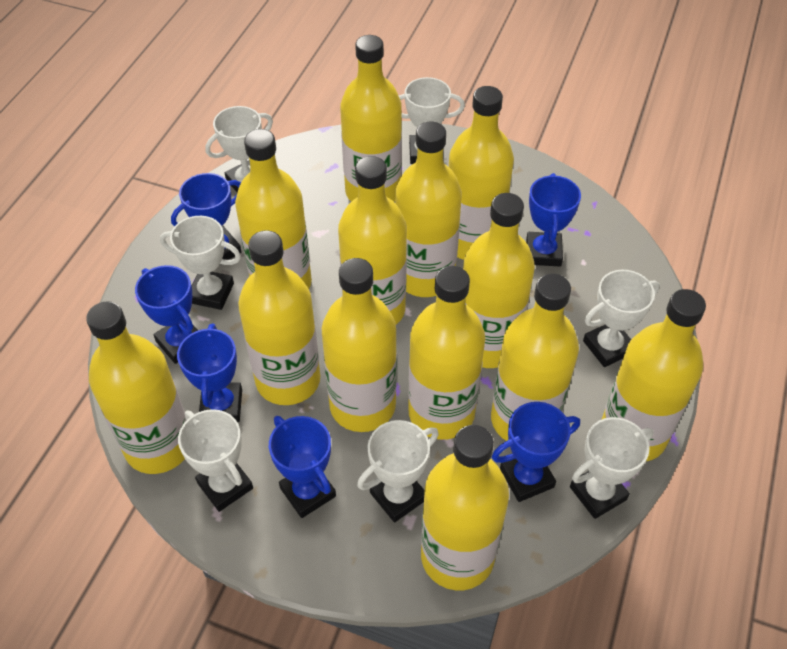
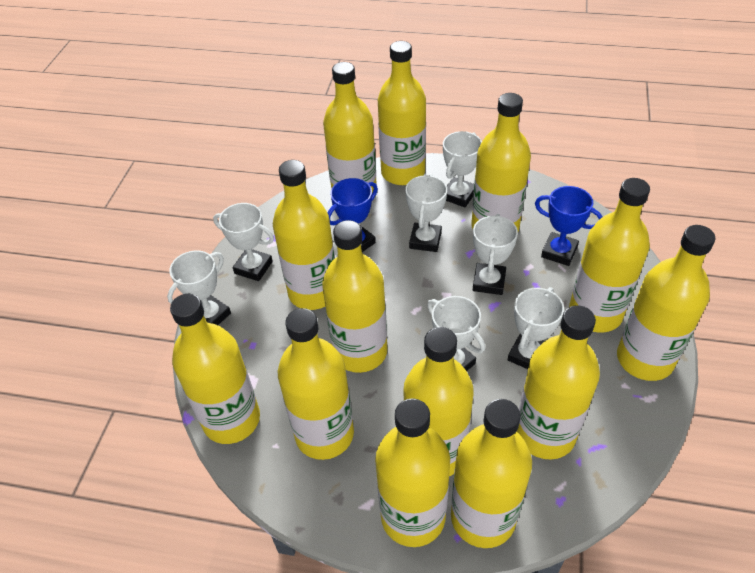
blue trophy: 6 -> 2

